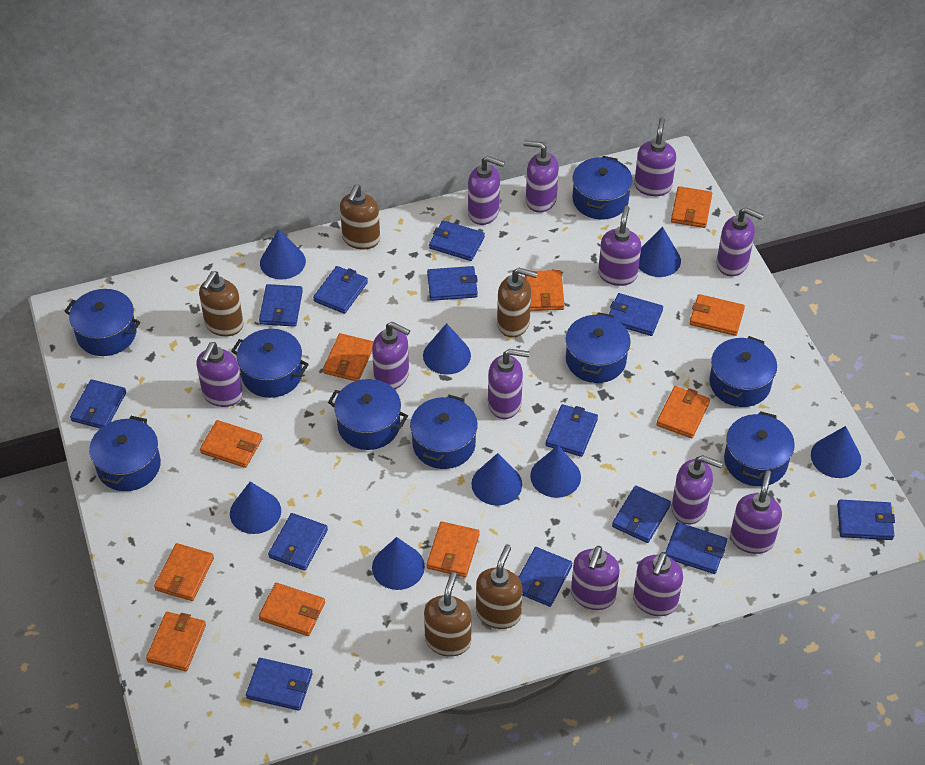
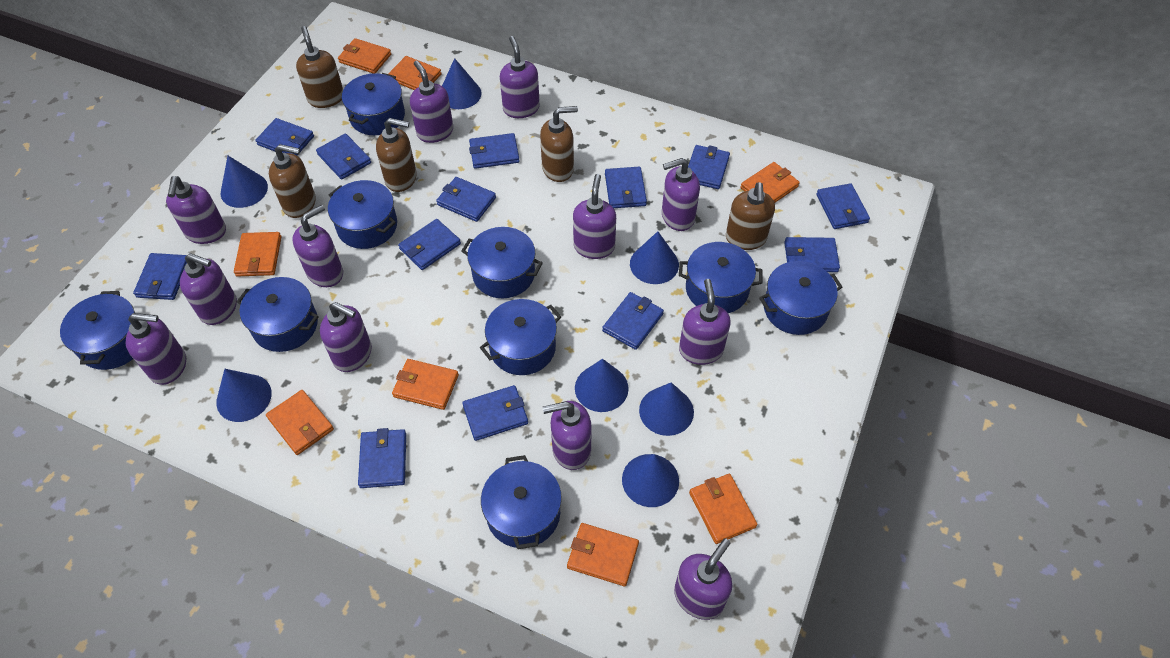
blue cone: 8 -> 7
orange wallet: 10 -> 8

